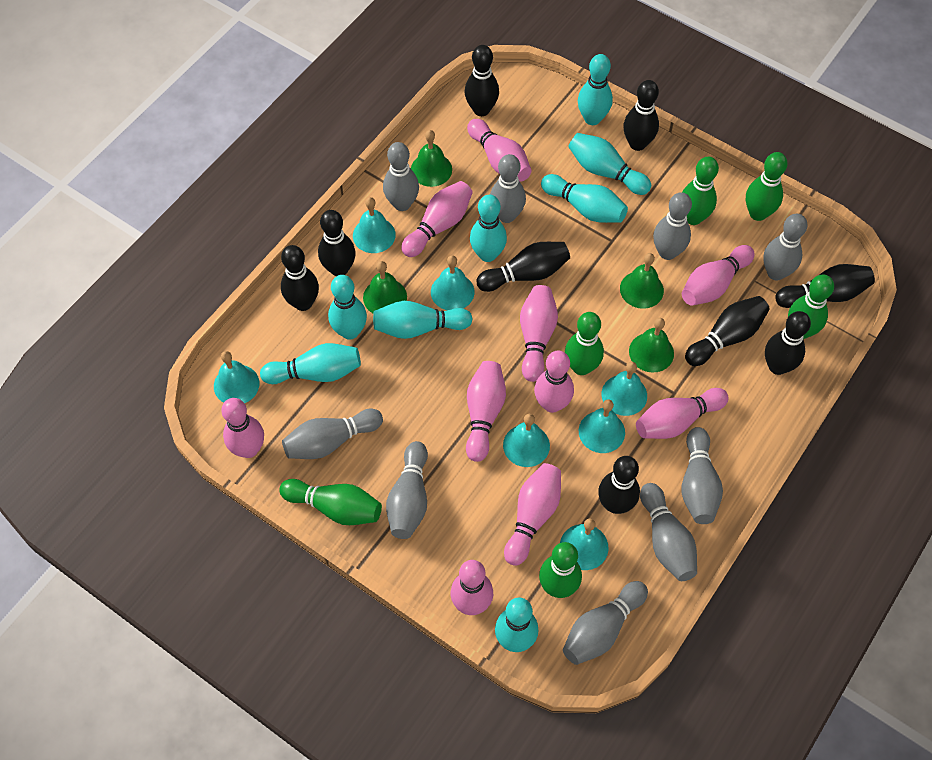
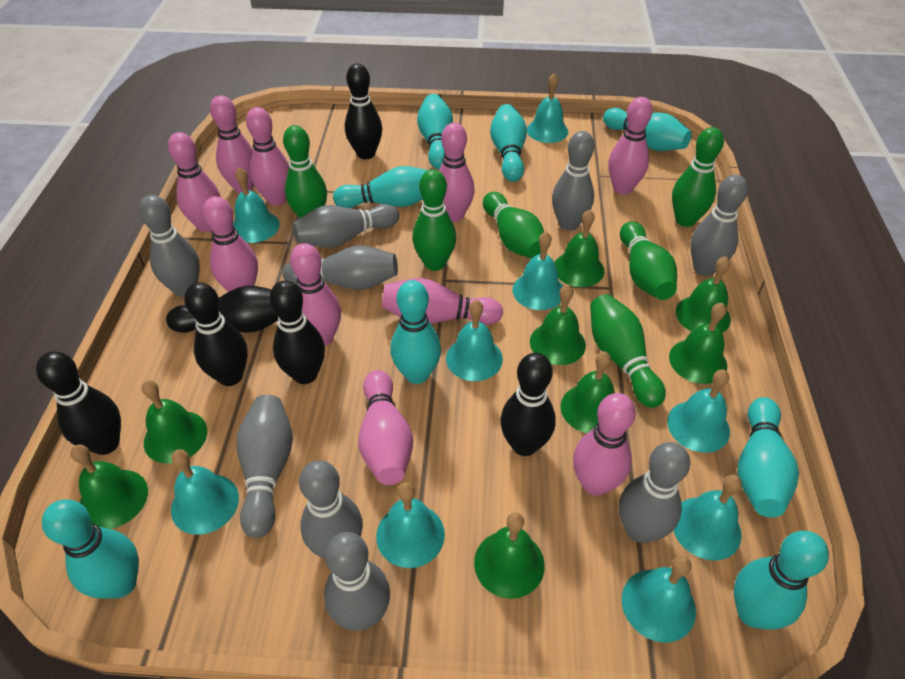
black bowling pin: 9 -> 6
green bell: 4 -> 8
turquoise bell: 7 -> 9

